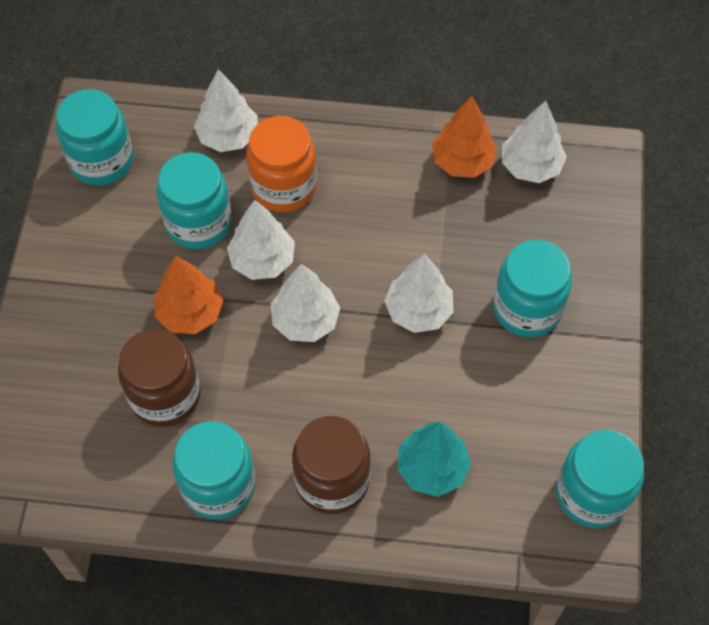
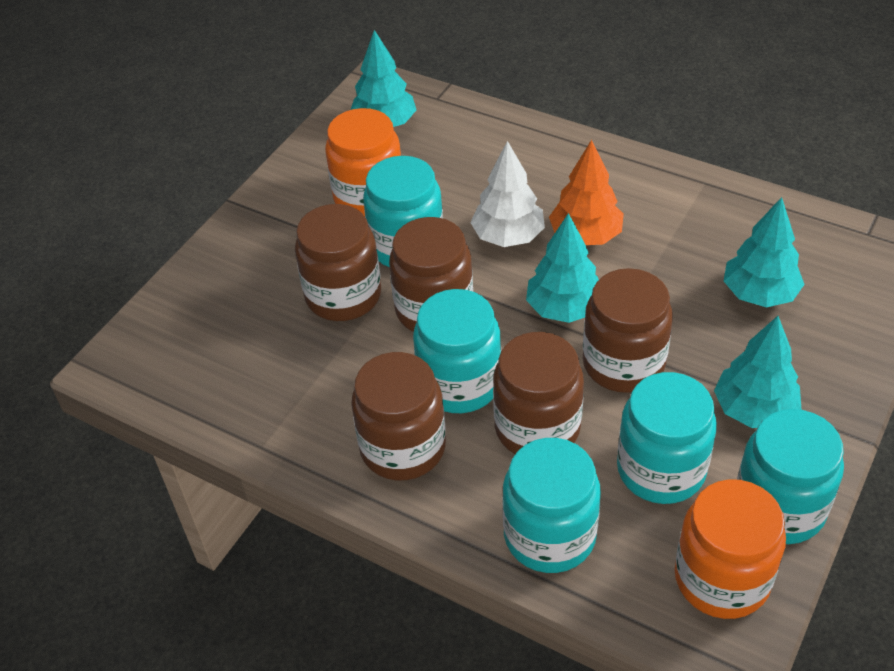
brown jar: 2 -> 5
orange jar: 1 -> 2
orange tree: 2 -> 1
turquoise tree: 1 -> 4
white tree: 5 -> 1

